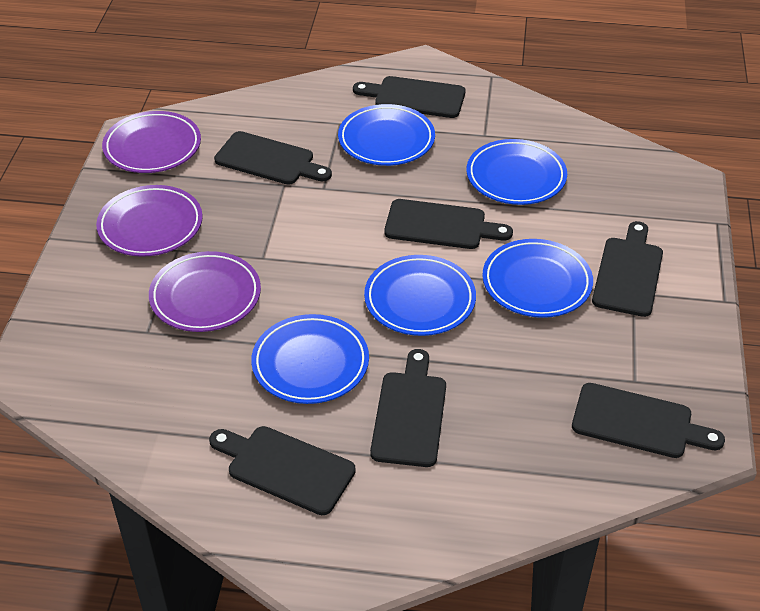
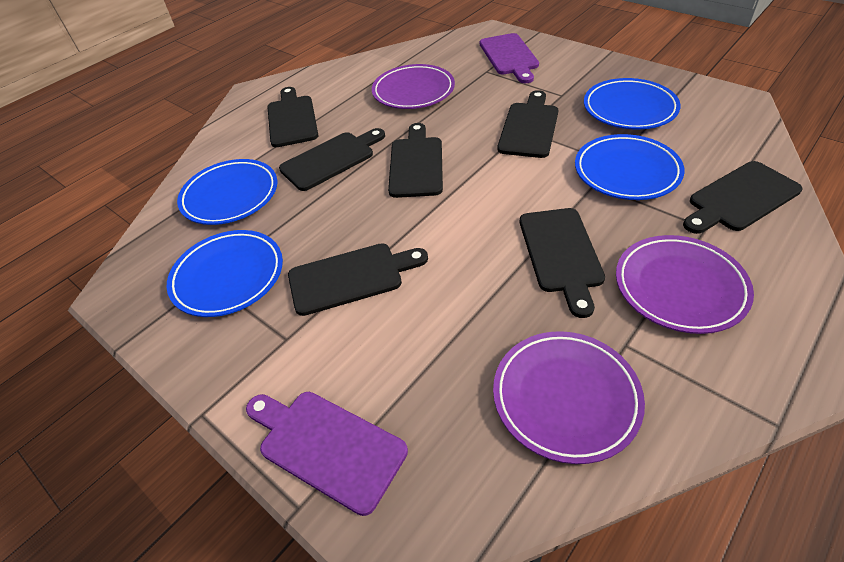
blue plate: 5 -> 4
purple cutting board: 0 -> 2

